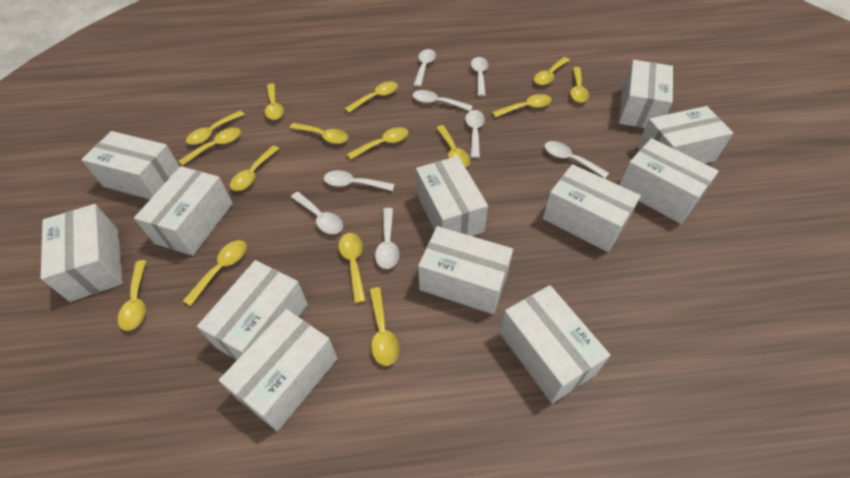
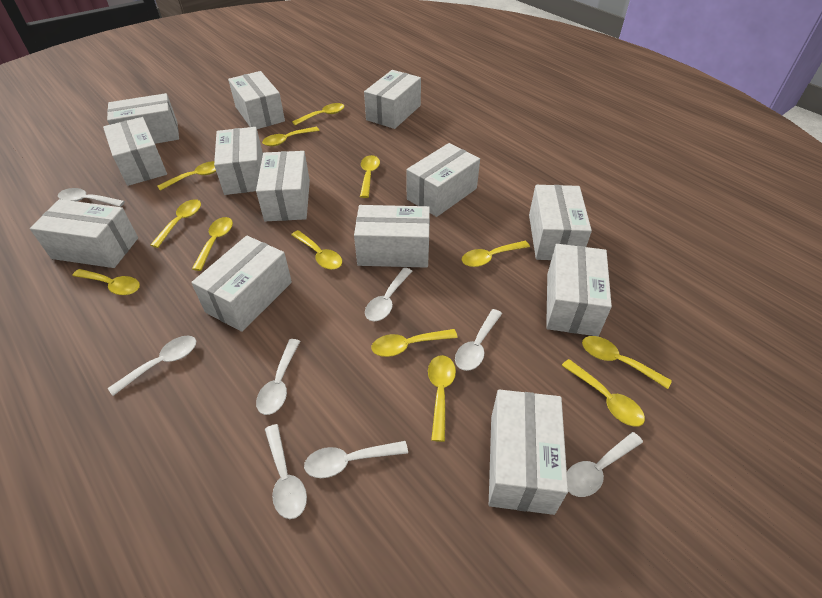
white box: 12 -> 13
yellow spoon: 15 -> 13

